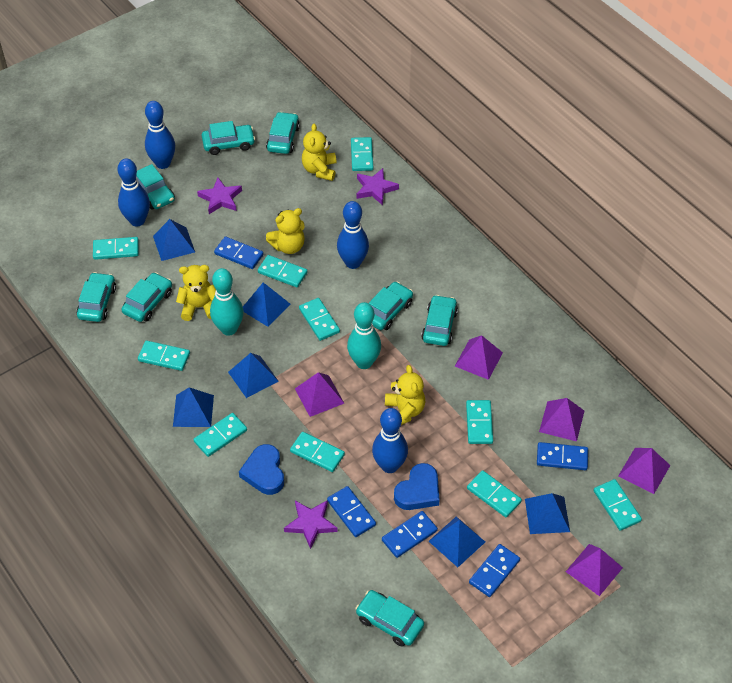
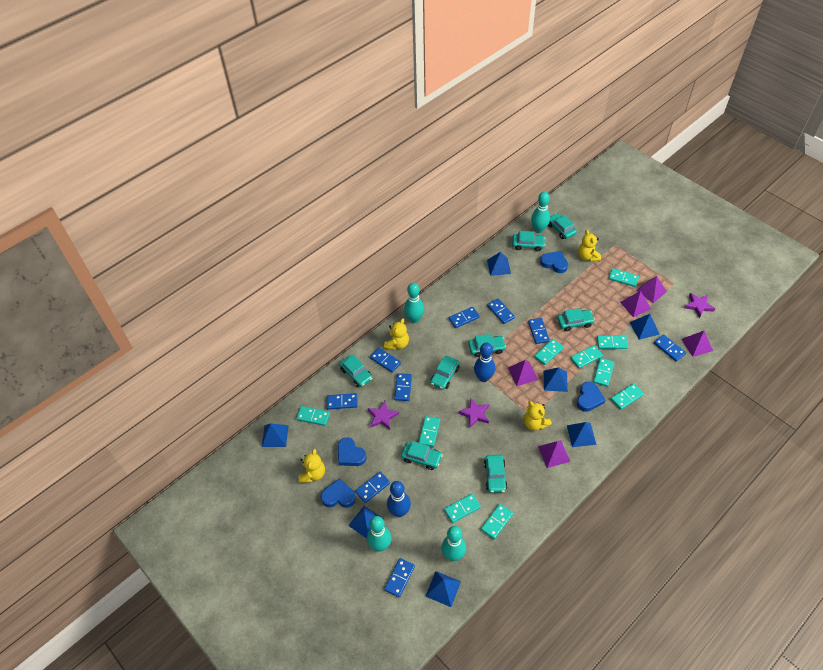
blue bowling pin: 4 -> 2
blue domino: 5 -> 9
blue heart: 2 -> 4
blue pyramid: 6 -> 7
turquoise bowling pin: 2 -> 4

